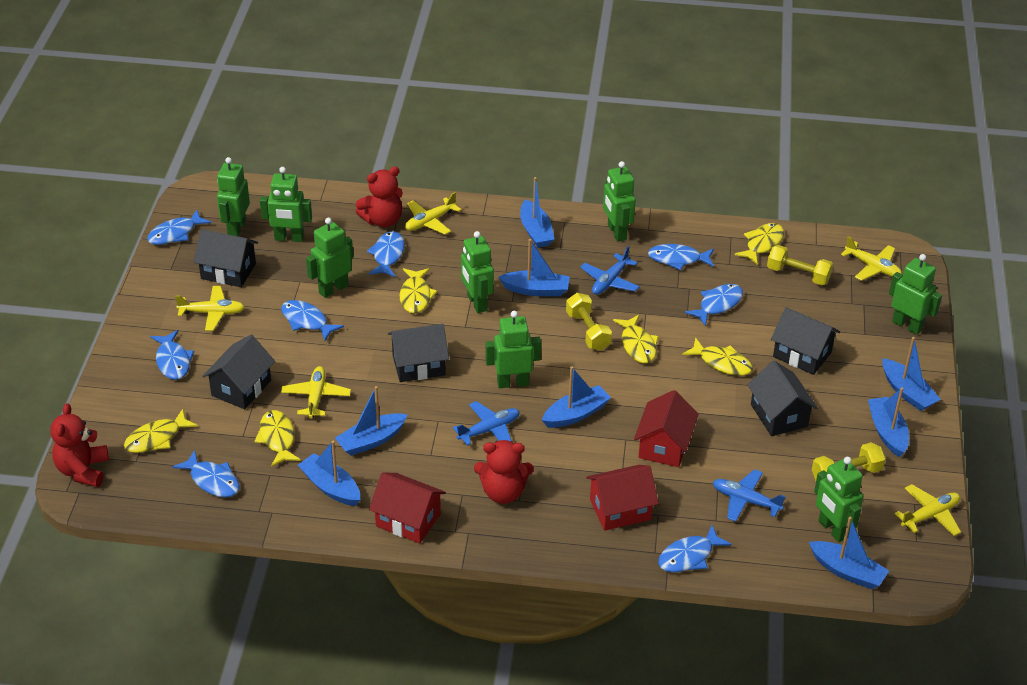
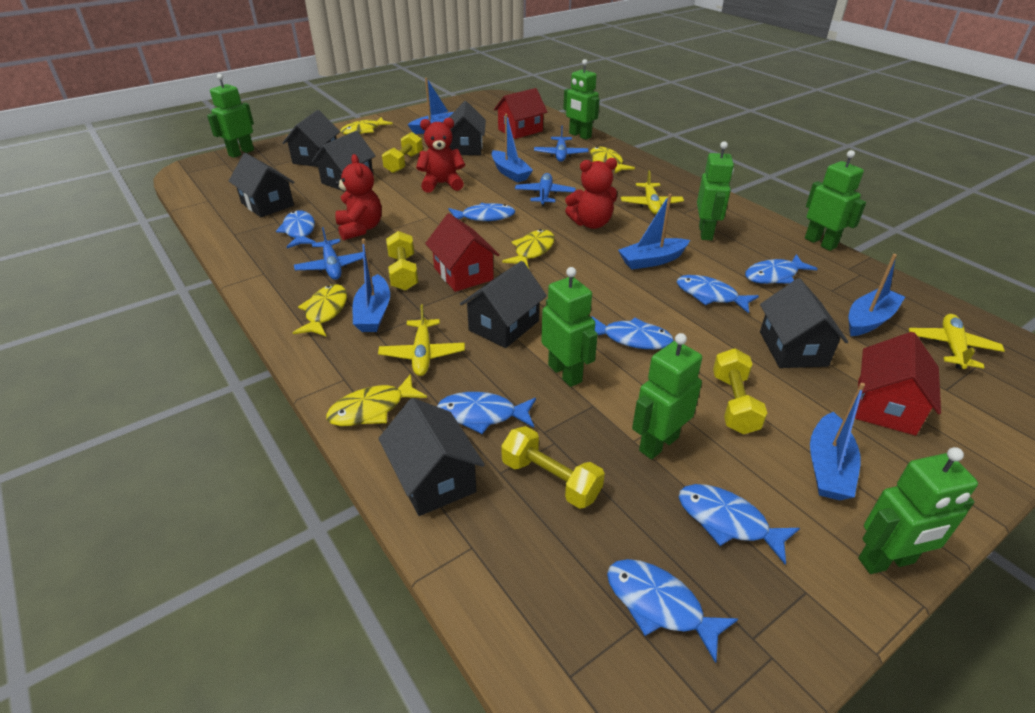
black house: 5 -> 7
blue boat: 8 -> 6
green robot: 8 -> 7
yellow dumbbell: 3 -> 4
yellow fish: 6 -> 5
yellow plane: 5 -> 3

